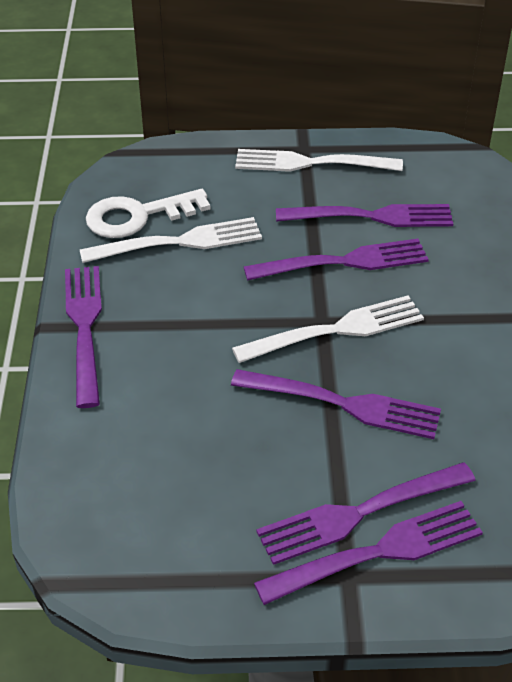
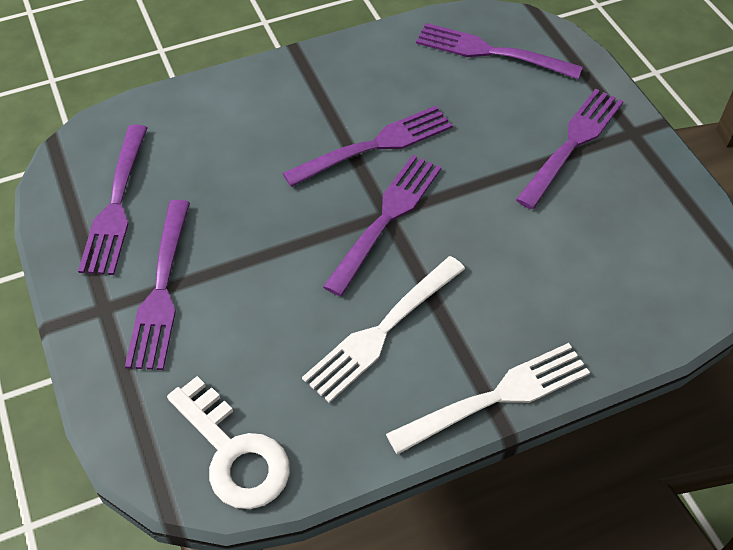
white fork: 3 -> 2

